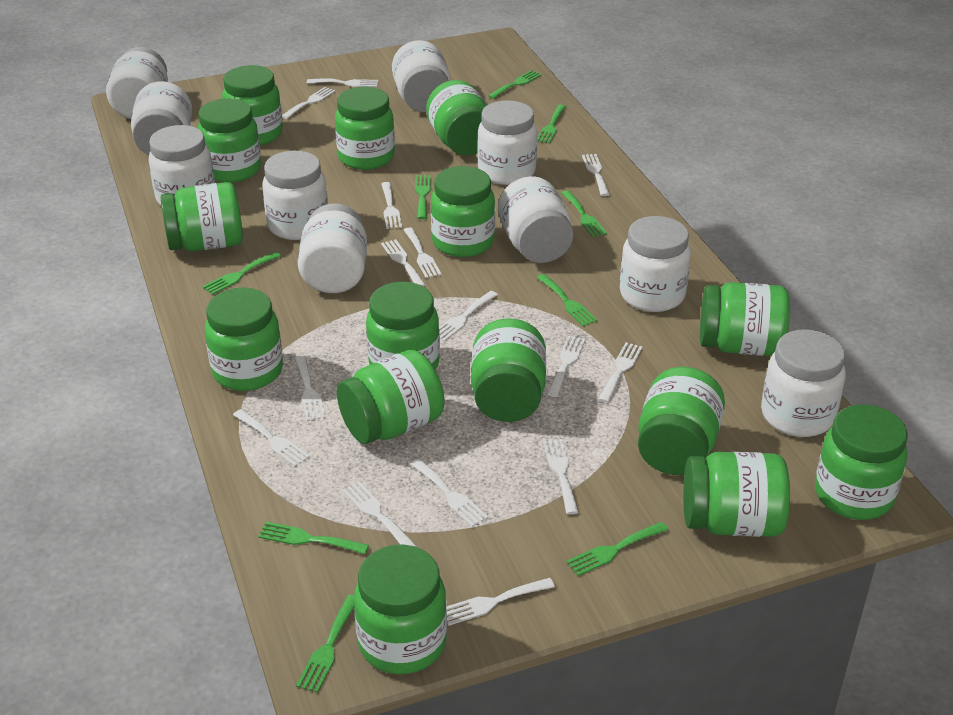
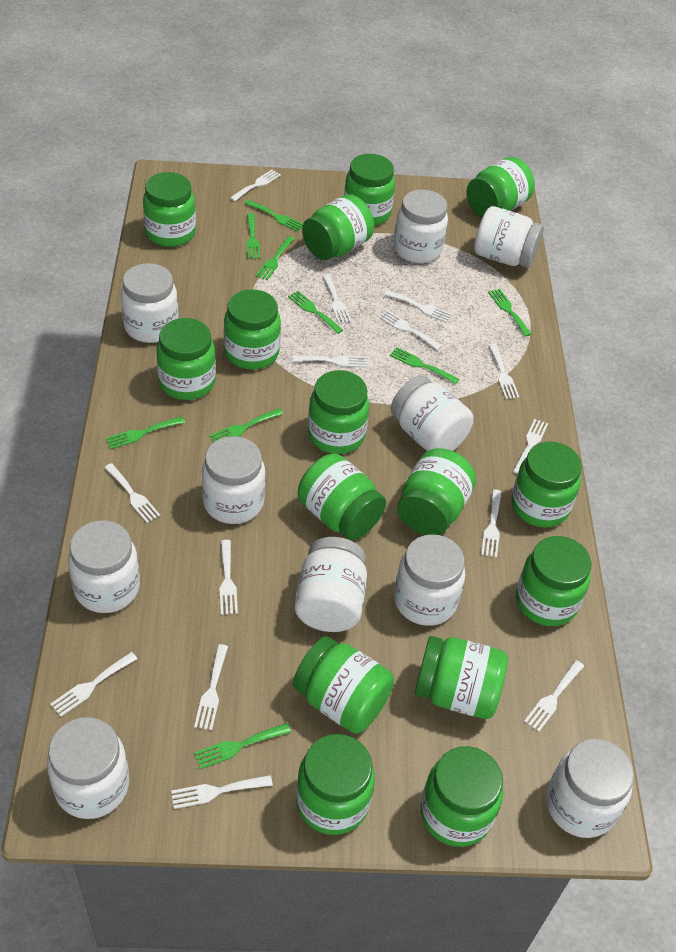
white fork: 15 -> 14

